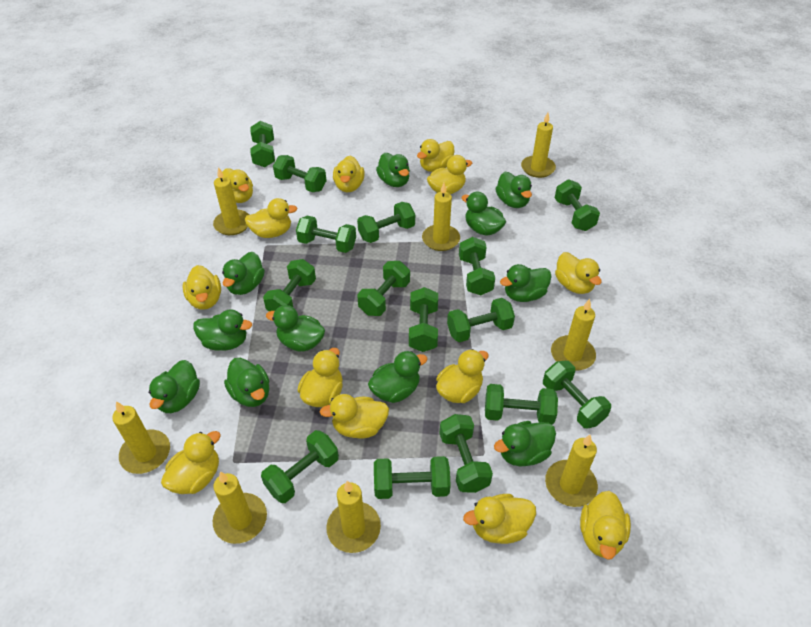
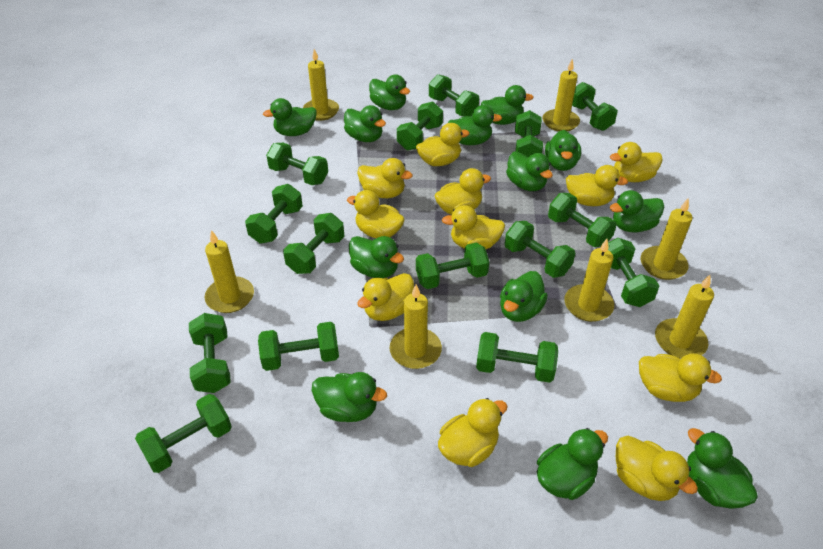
green duck: 11 -> 13
yellow candle: 8 -> 7
yellow duck: 13 -> 11

